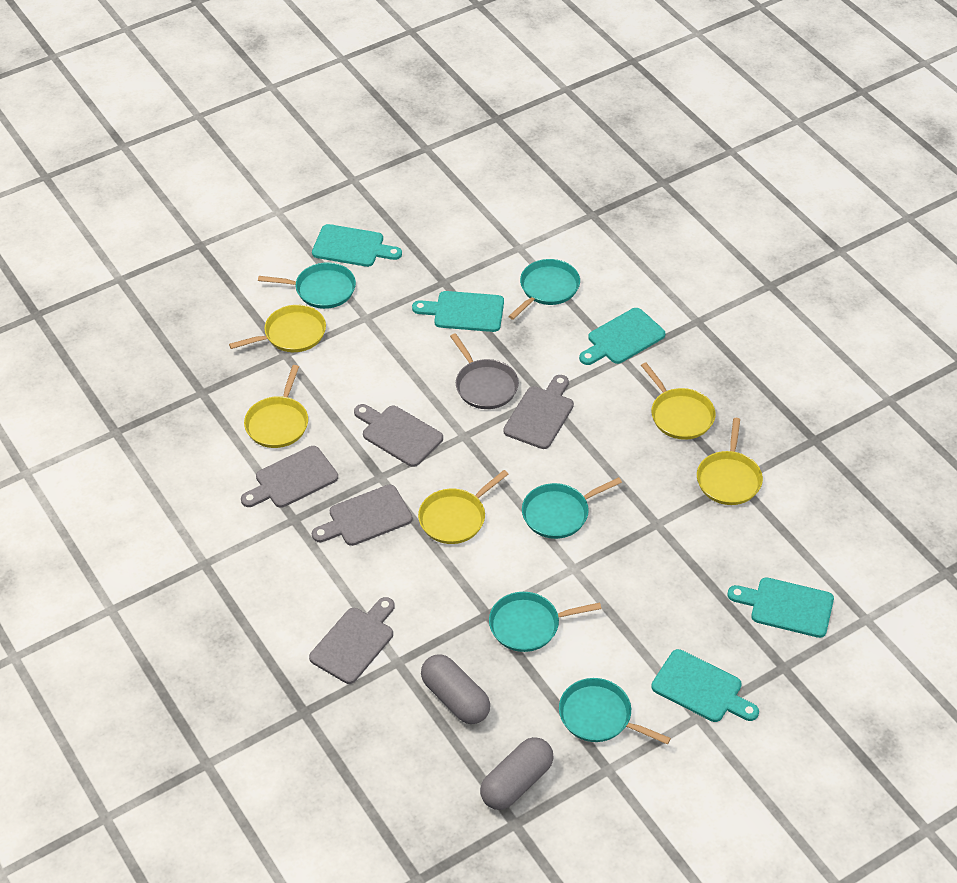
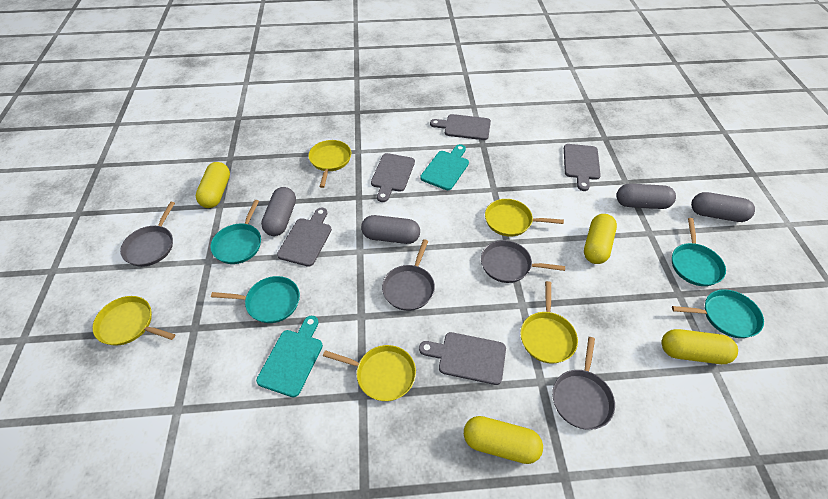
grey capsule: 2 -> 4
grey pan: 1 -> 4
turquoise cutting board: 5 -> 2
turquoise pan: 5 -> 4
yellow capsule: 0 -> 4

